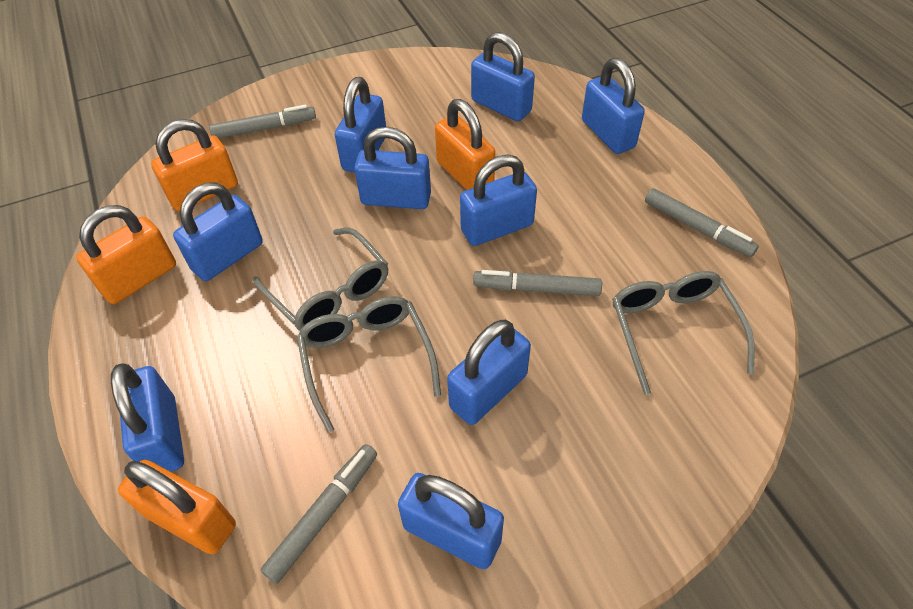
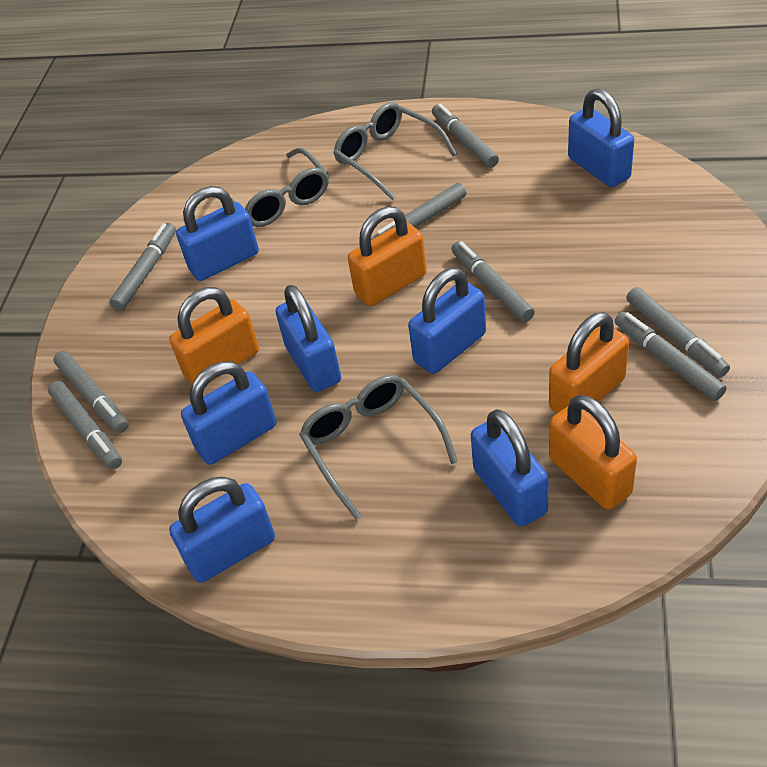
blue padlock: 9 -> 7
grey marker: 4 -> 8

